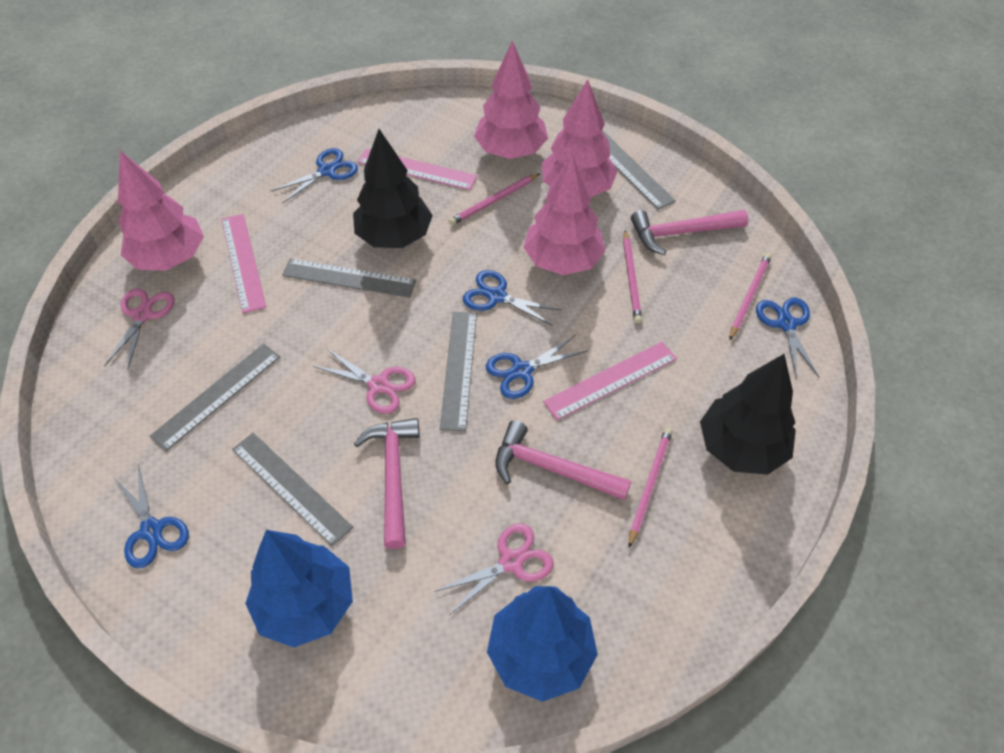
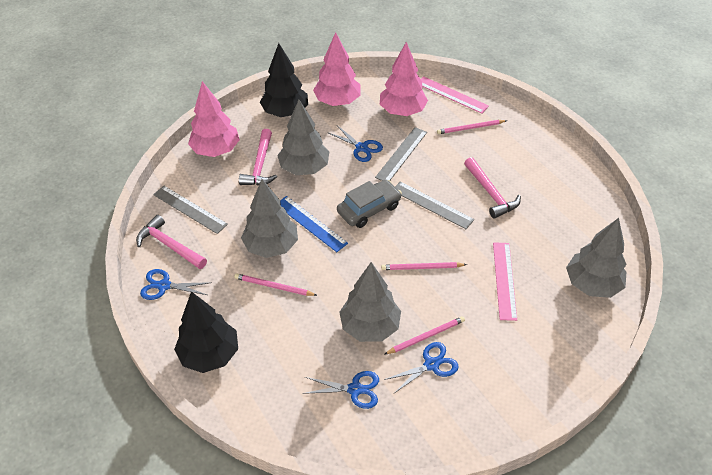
blue ruler: 0 -> 1
blue scissors: 5 -> 4
blue tree: 2 -> 0
grey car: 0 -> 1
grey ruler: 5 -> 3
grey tree: 0 -> 4
pink ruler: 3 -> 2
pink scissors: 3 -> 0
pink tree: 4 -> 3

